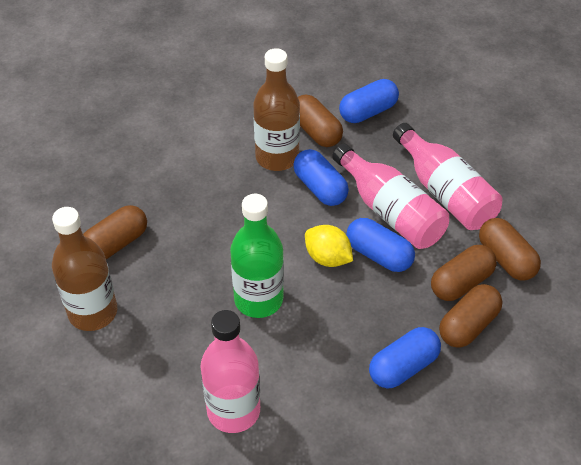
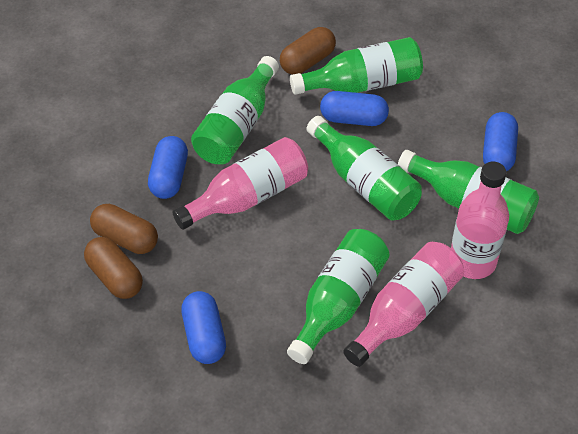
brown bottle: 2 -> 0
brown capsule: 5 -> 3
green bottle: 1 -> 5
yellow lemon: 1 -> 0

